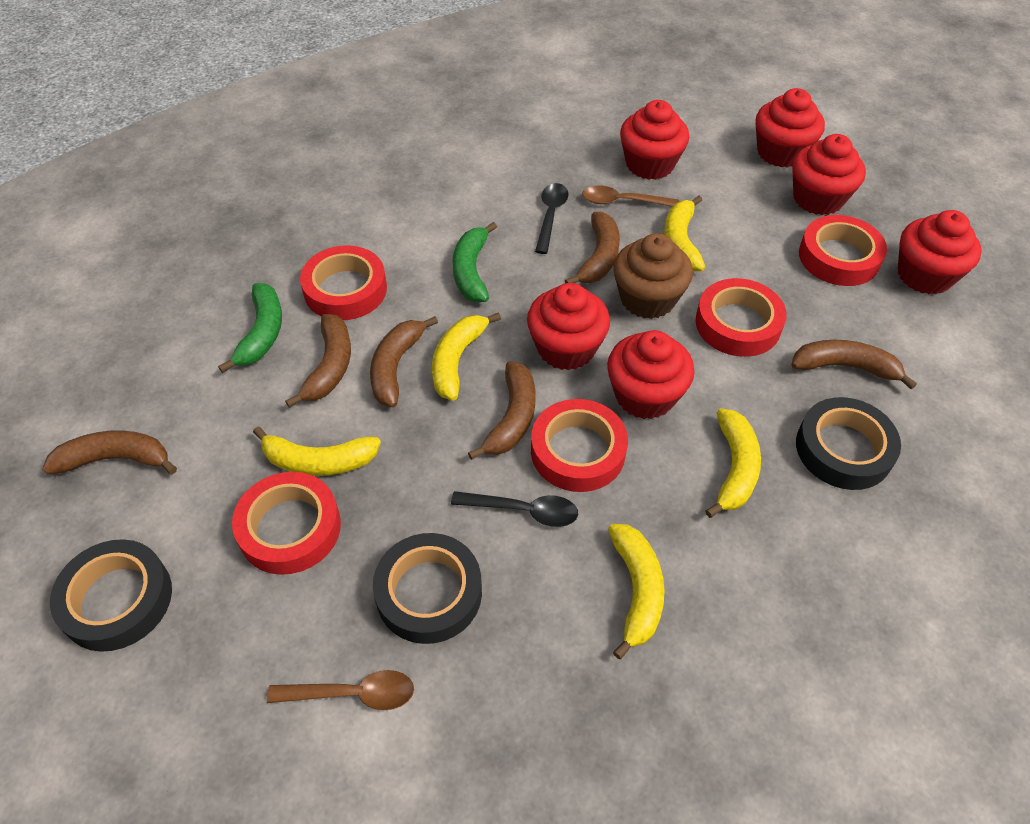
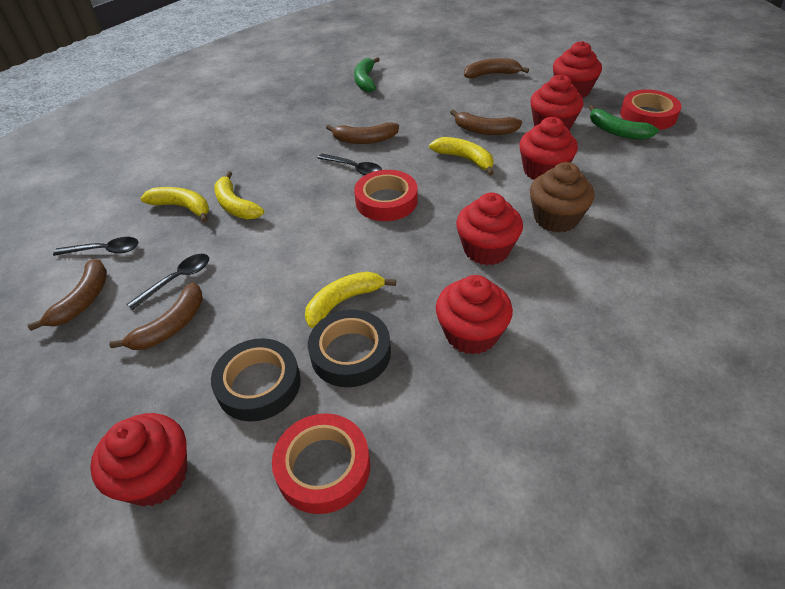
black spoon: 2 -> 3
black tape: 3 -> 2
brown banana: 6 -> 5
brown spoon: 2 -> 0
red tape: 5 -> 3
yellow banana: 5 -> 4

